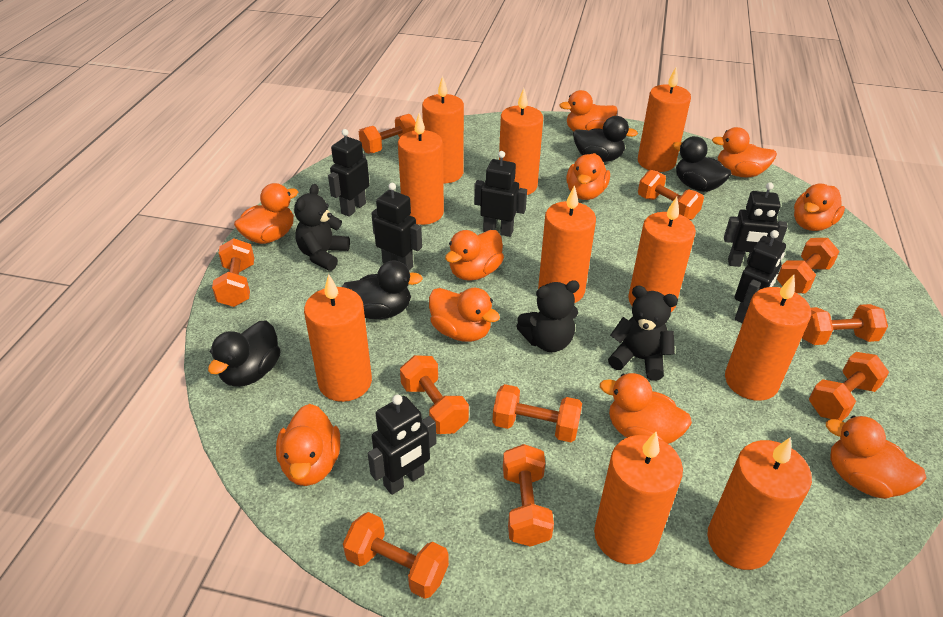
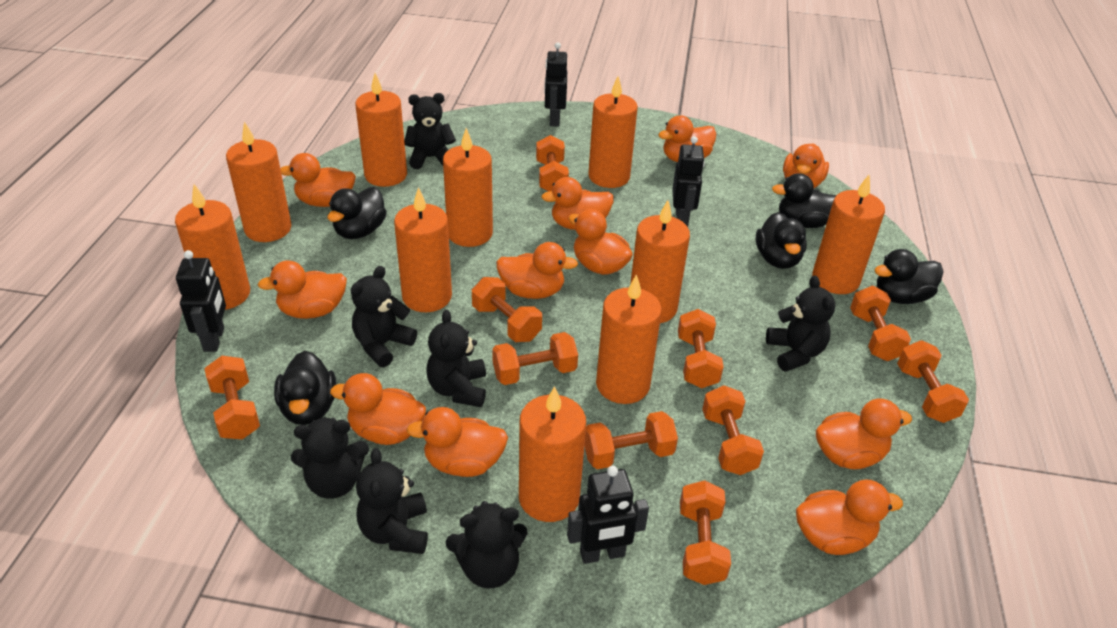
black duck: 4 -> 5
black robot: 6 -> 4
black teddy bear: 3 -> 7
orange duck: 10 -> 11

